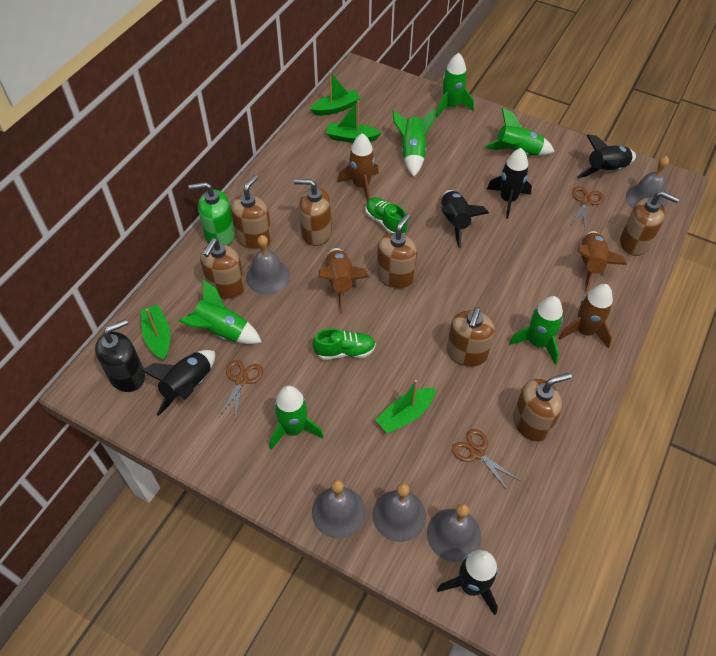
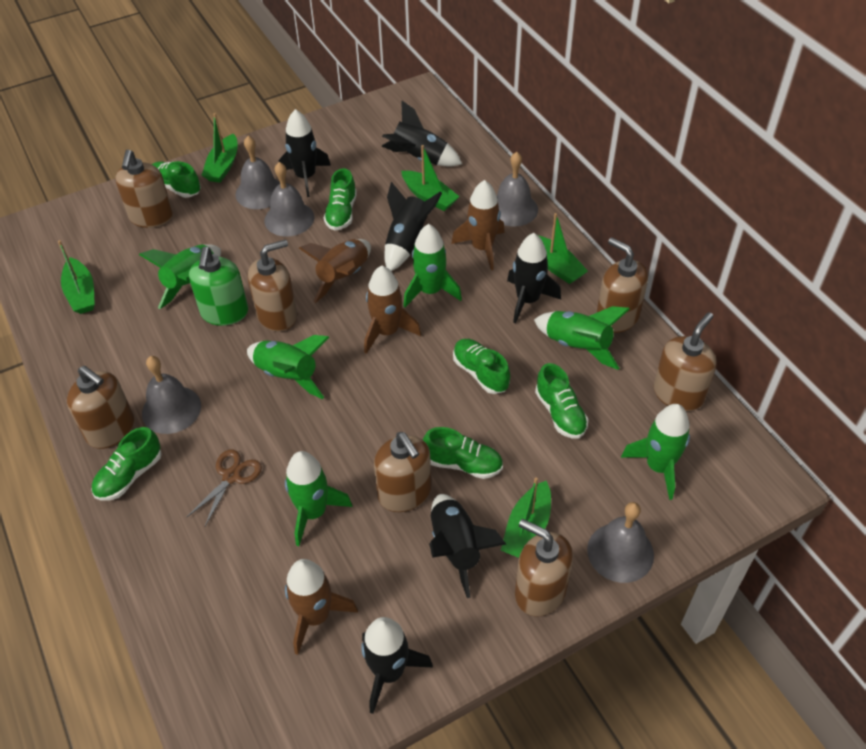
black rocket: 5 -> 6
black soap dispenser: 1 -> 0
brown scissors: 3 -> 1
green boat: 4 -> 5
green shoe: 2 -> 6

